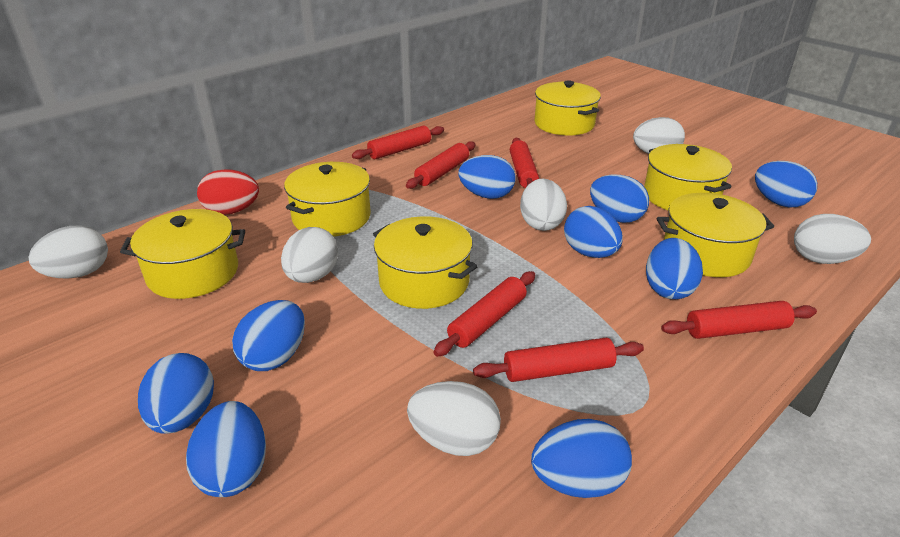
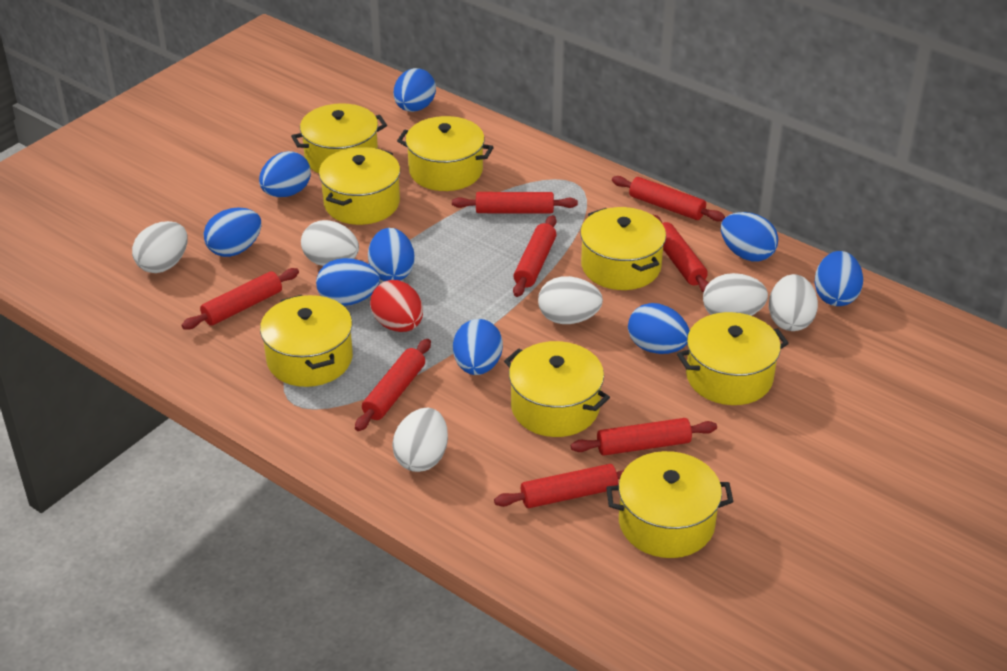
red rolling pin: 6 -> 8
yellow pot: 6 -> 8

